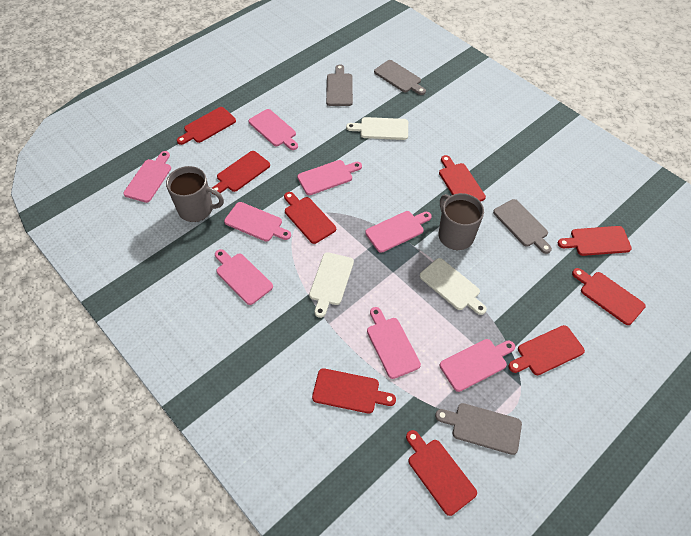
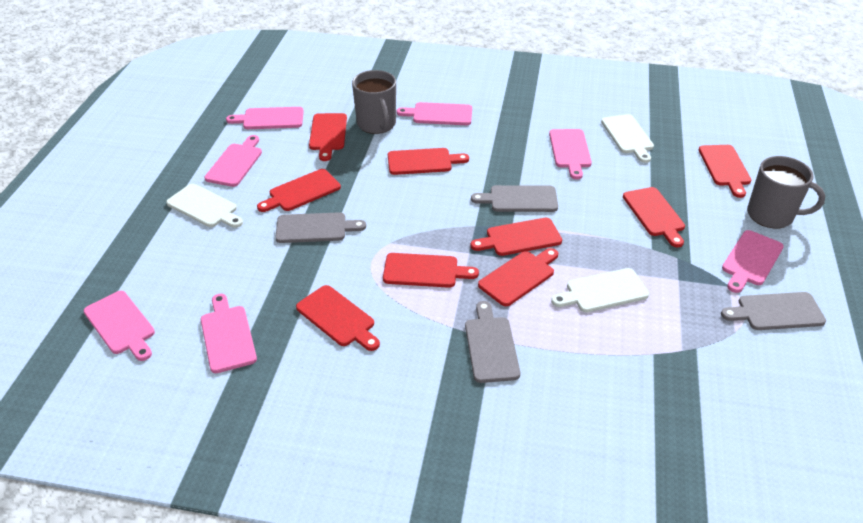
pink cutting board: 8 -> 7

